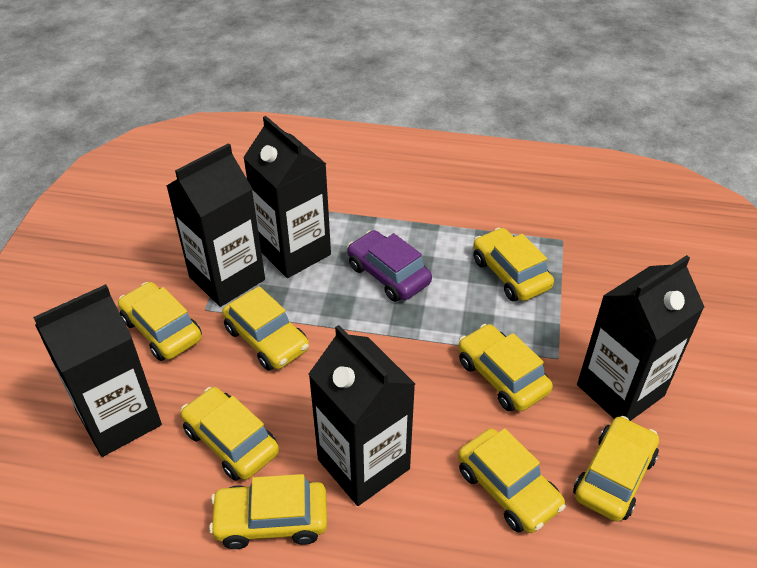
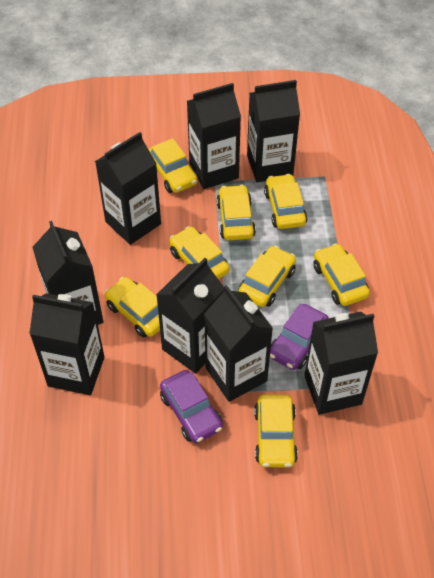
black carton: 5 -> 8
purple car: 1 -> 2

